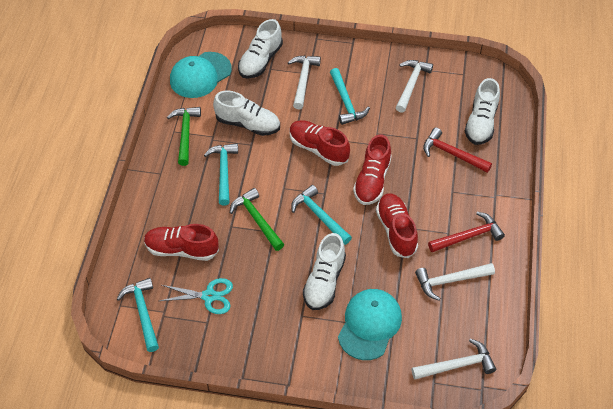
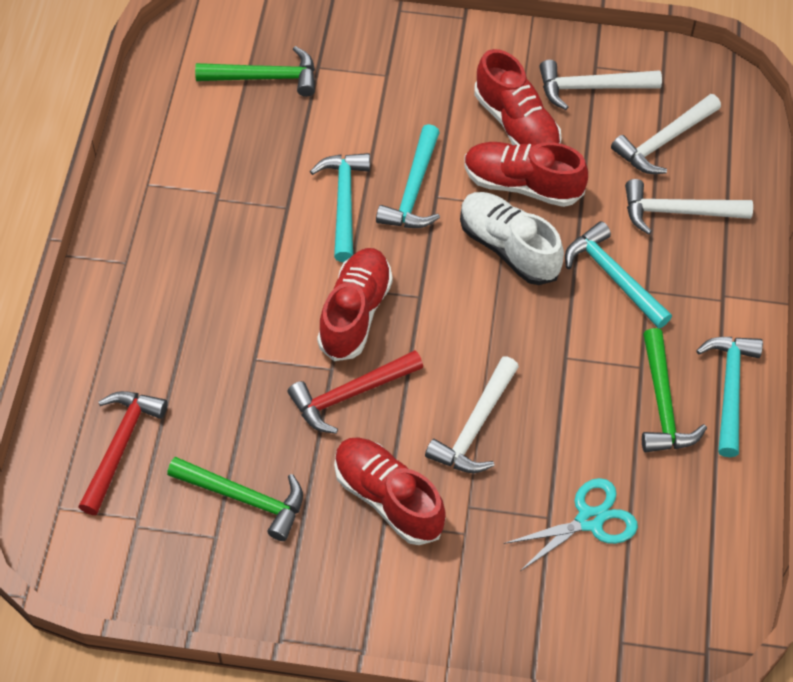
green hammer: 2 -> 3
turquoise cap: 2 -> 0
white shoe: 4 -> 1

